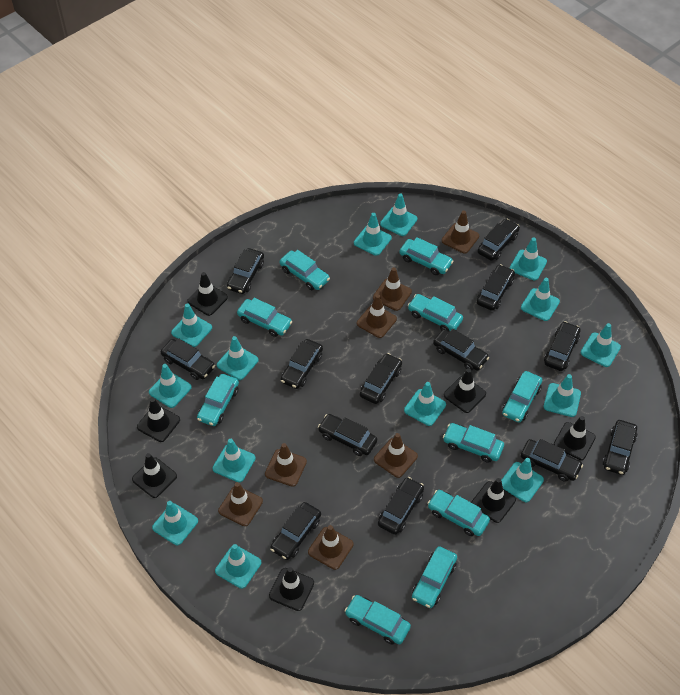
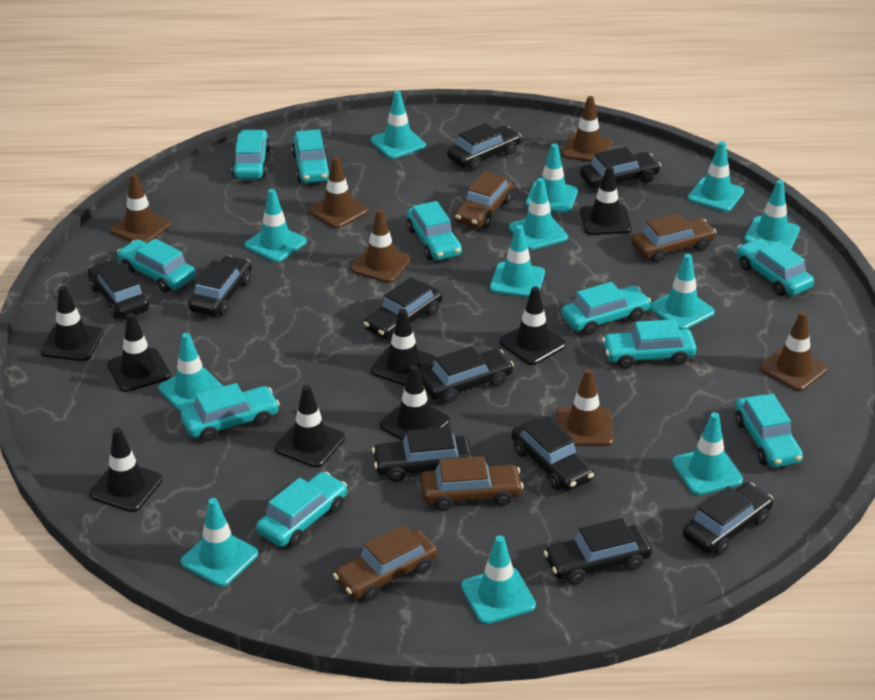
black car: 13 -> 10
black traffic cone: 7 -> 8
brown car: 0 -> 4
brown traffic cone: 7 -> 6
turquoise traffic cone: 14 -> 12

